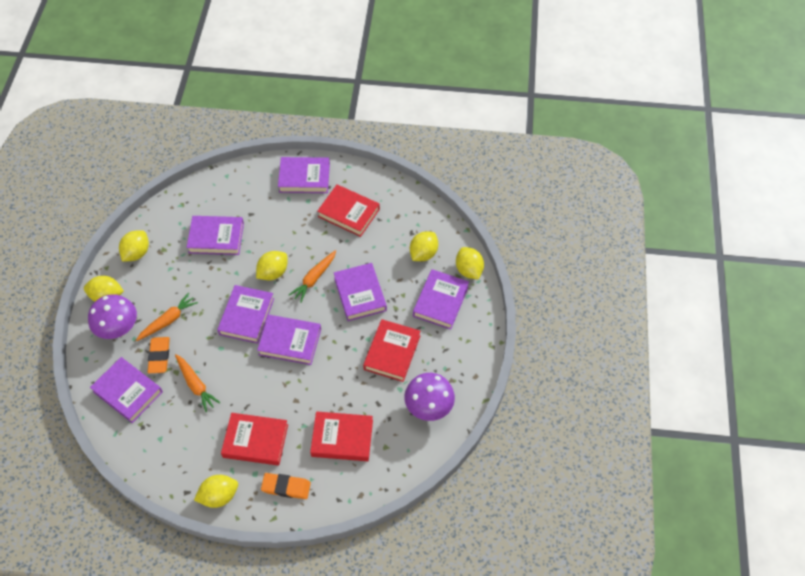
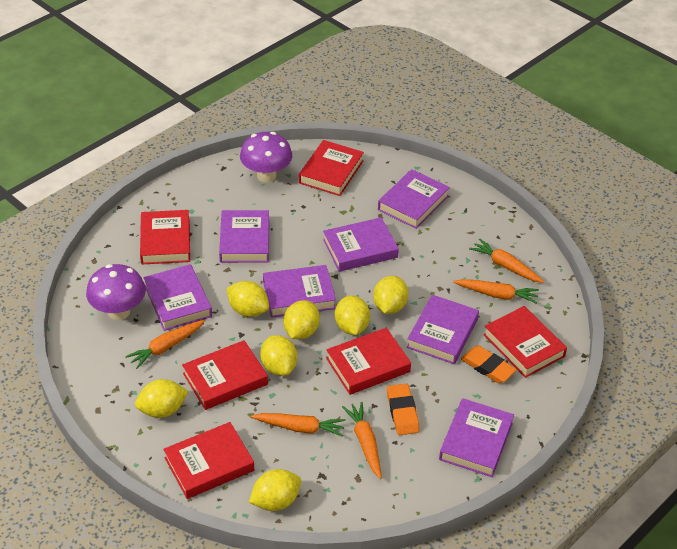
orange carrot: 3 -> 5
red book: 4 -> 6
yellow lemon: 6 -> 7

